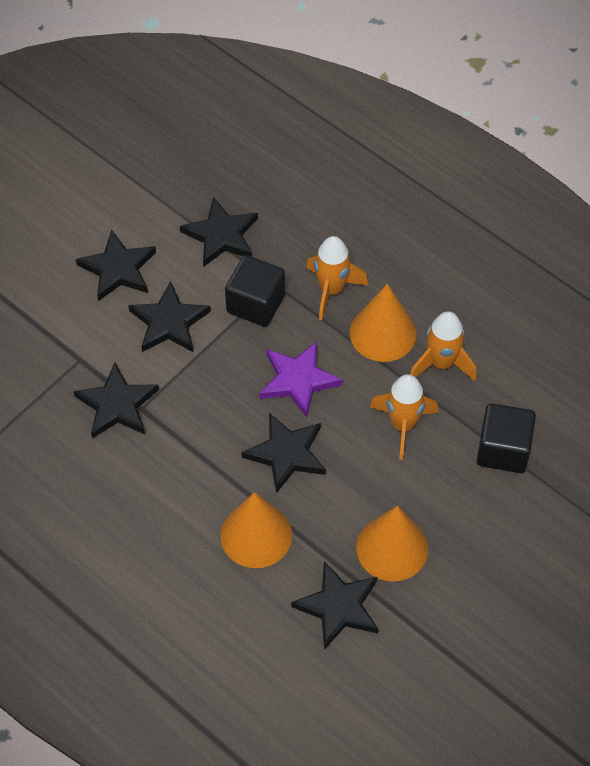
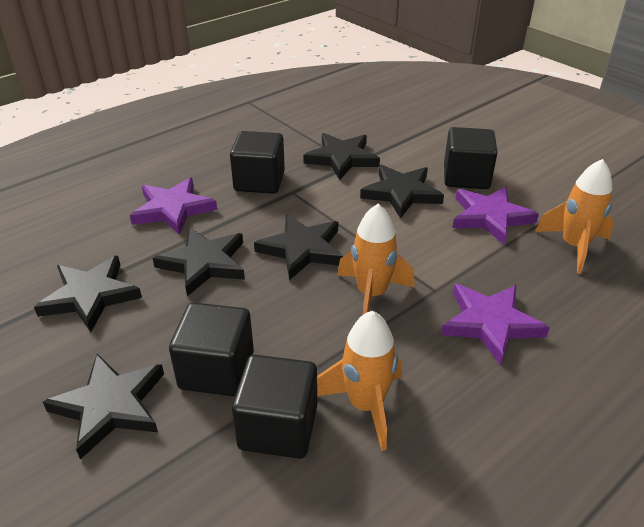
black cube: 2 -> 4
orange cone: 3 -> 0
purple star: 1 -> 3

